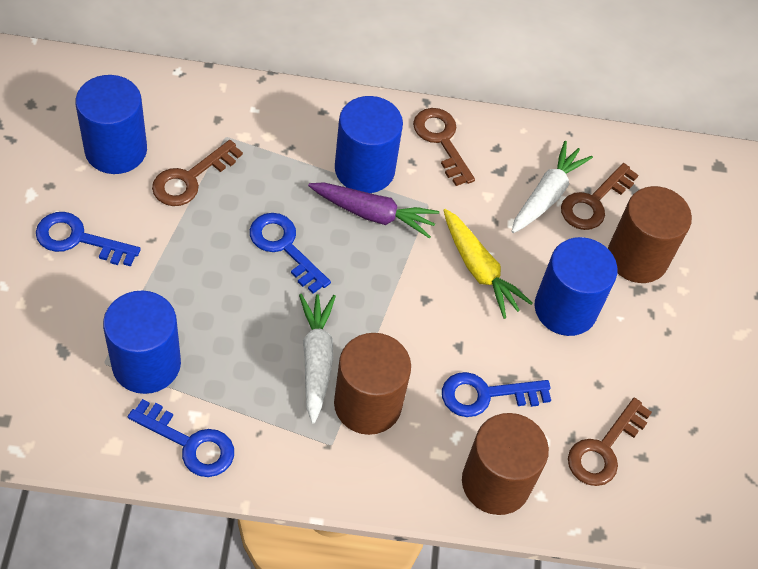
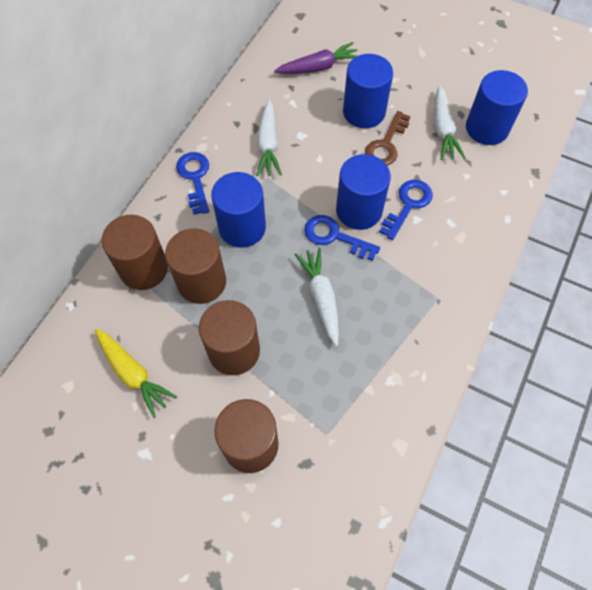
blue key: 4 -> 3
brown cylinder: 3 -> 4
brown key: 4 -> 1
white carrot: 2 -> 3

